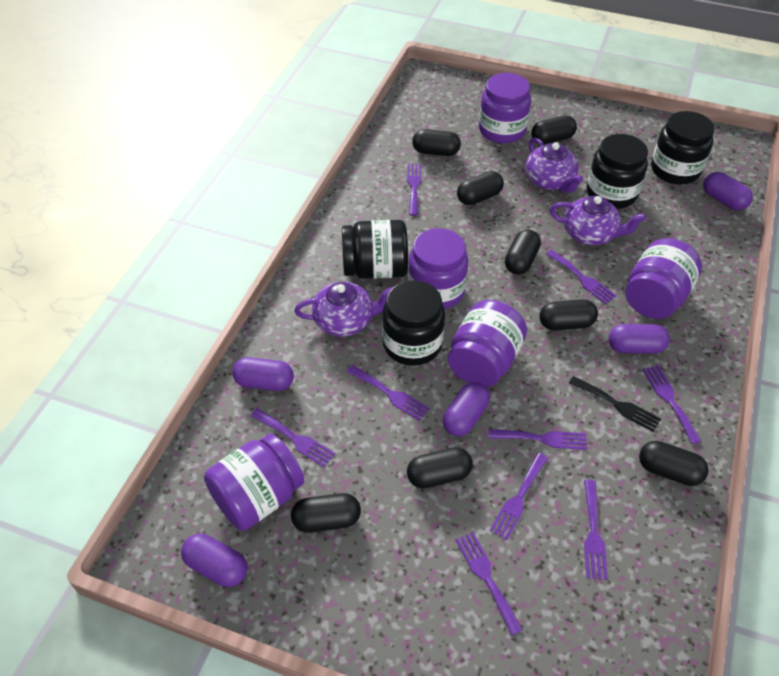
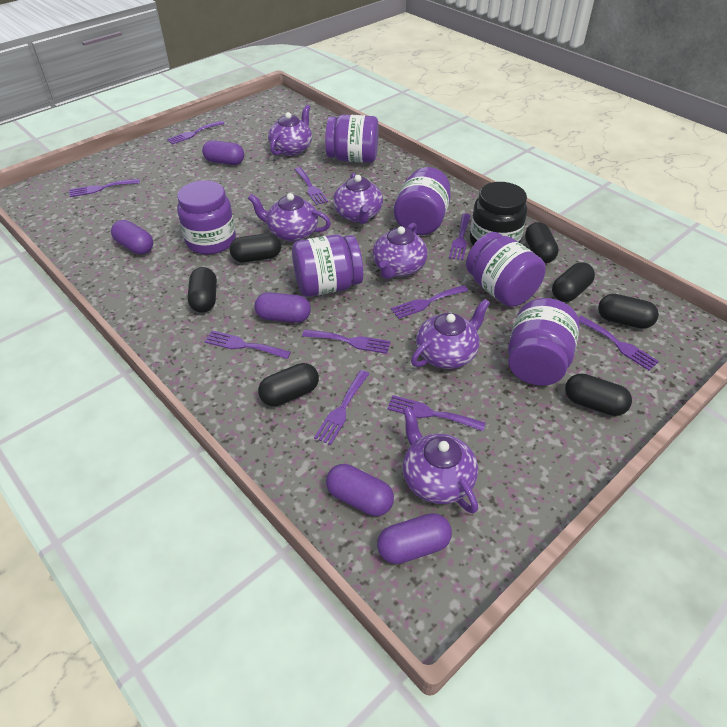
black capsule: 8 -> 7
black fork: 1 -> 0
black jar: 4 -> 1
purple fork: 9 -> 10
purple jar: 5 -> 6
purple teapot: 3 -> 6

